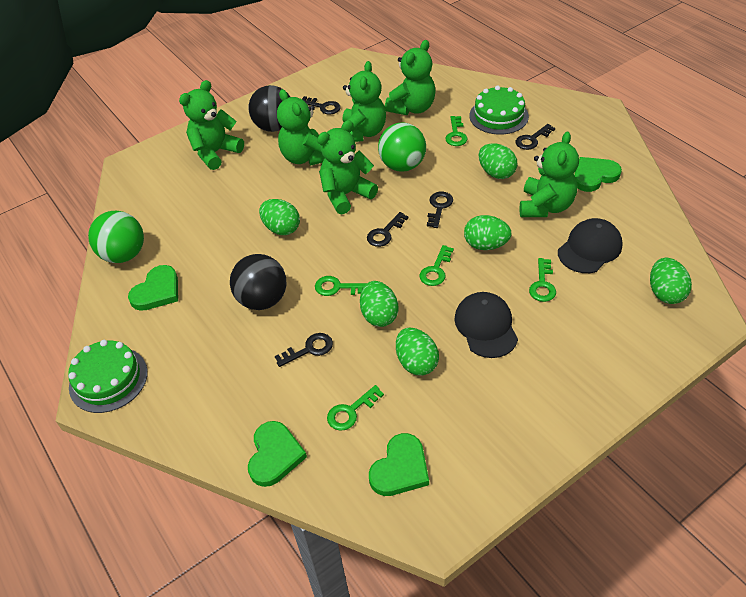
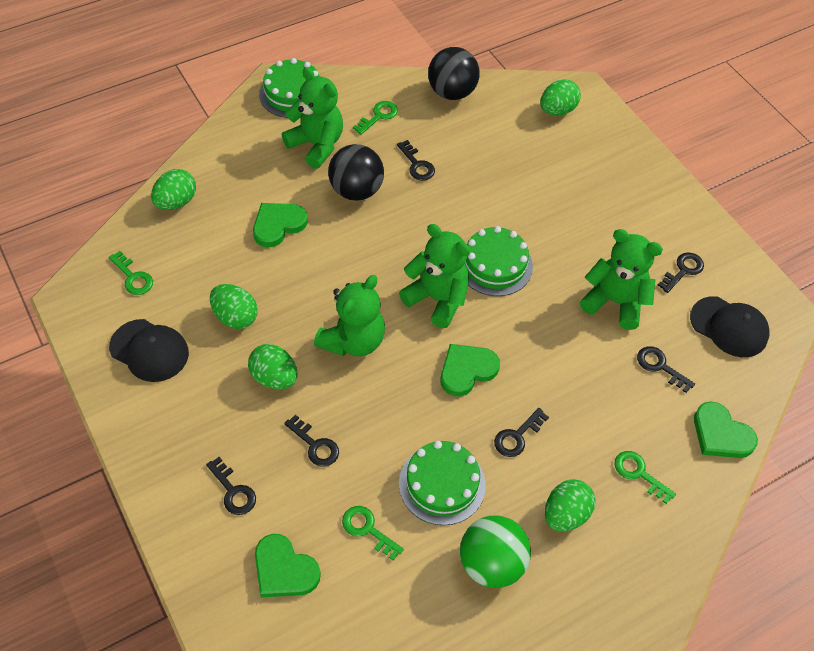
black key: 5 -> 6
green ball: 2 -> 1
green cake: 2 -> 3
green egg: 6 -> 5
green key: 5 -> 4
green teddy bear: 6 -> 4

